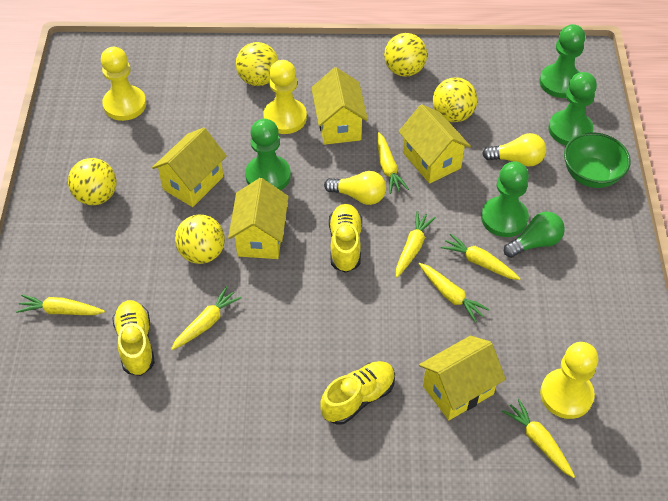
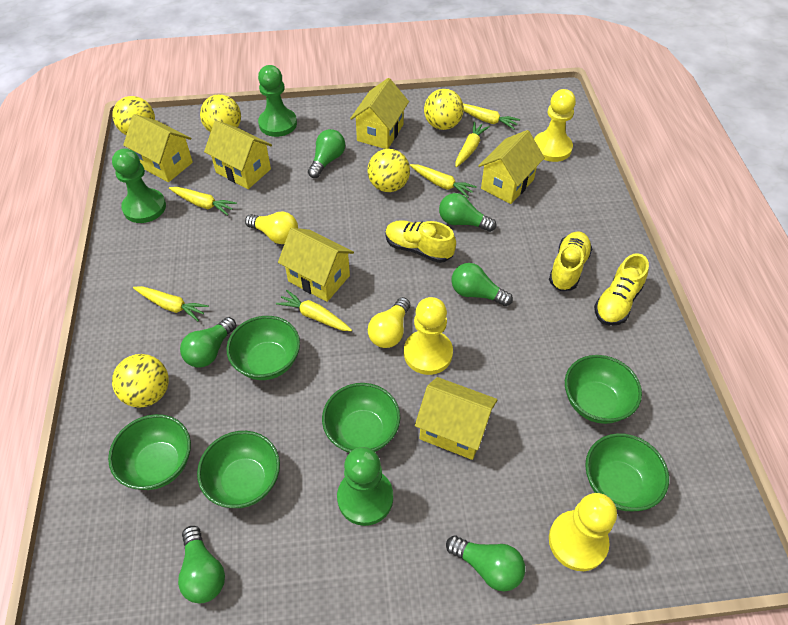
green bowl: 1 -> 6
green light bulb: 1 -> 6
green pawn: 4 -> 3
yellow carrot: 7 -> 6
yellow house: 5 -> 6

